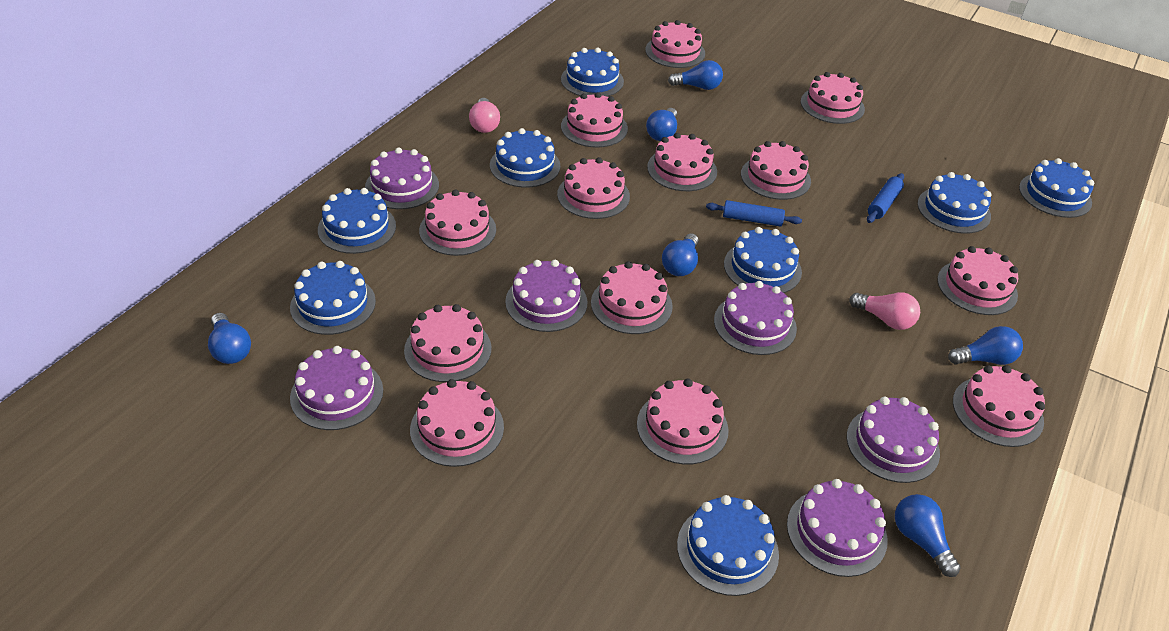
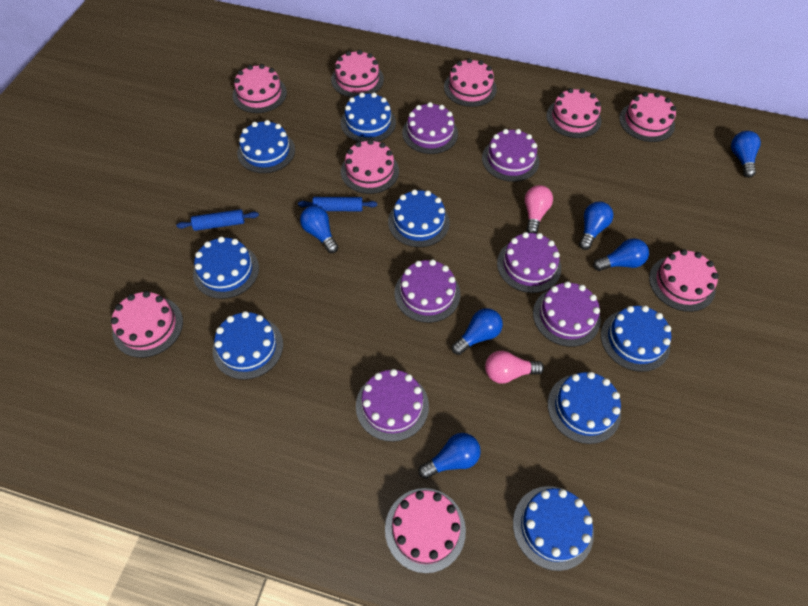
pink cake: 13 -> 9

